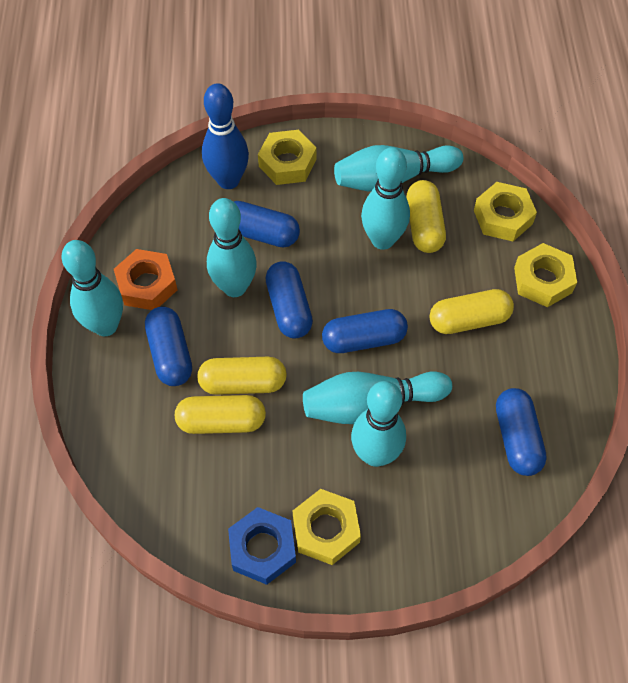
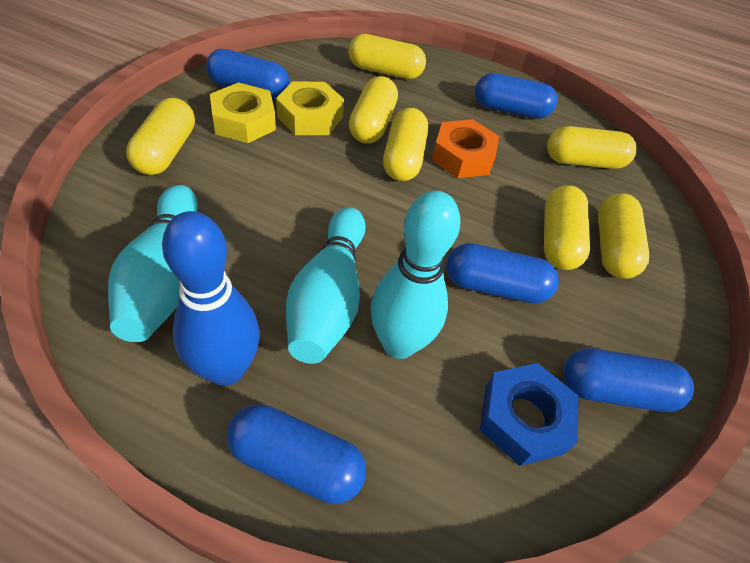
turquoise bowling pin: 6 -> 3
yellow capsule: 4 -> 7
yellow nut: 4 -> 2

